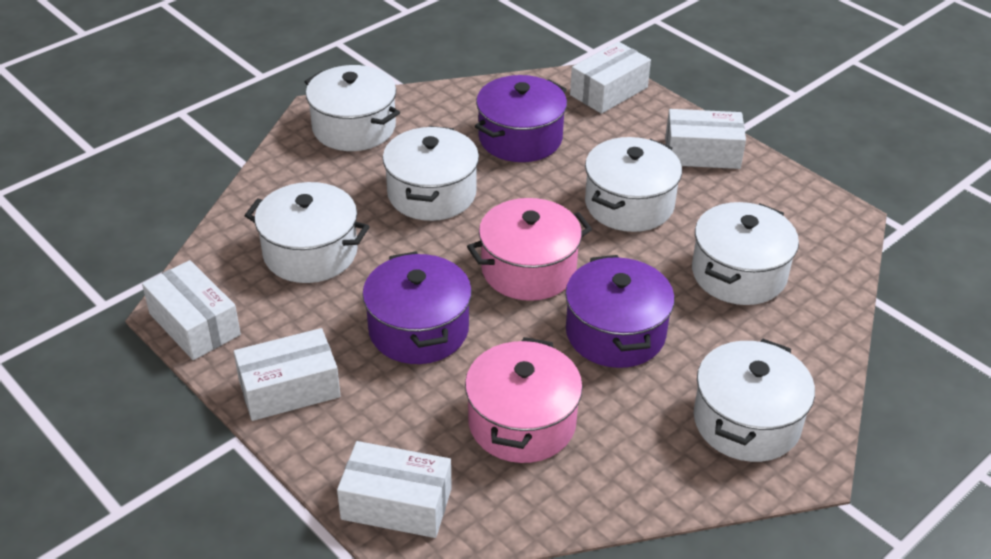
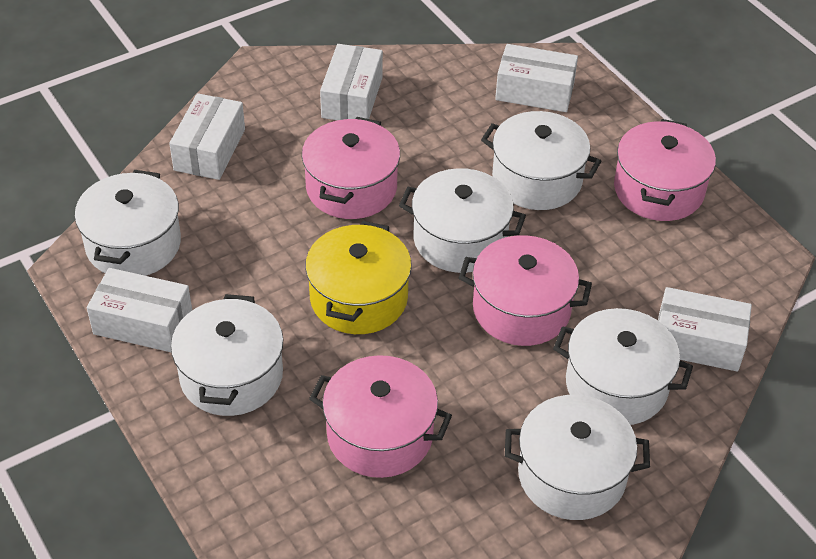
pink pot: 2 -> 4
purple pot: 3 -> 0
yellow pot: 0 -> 1

